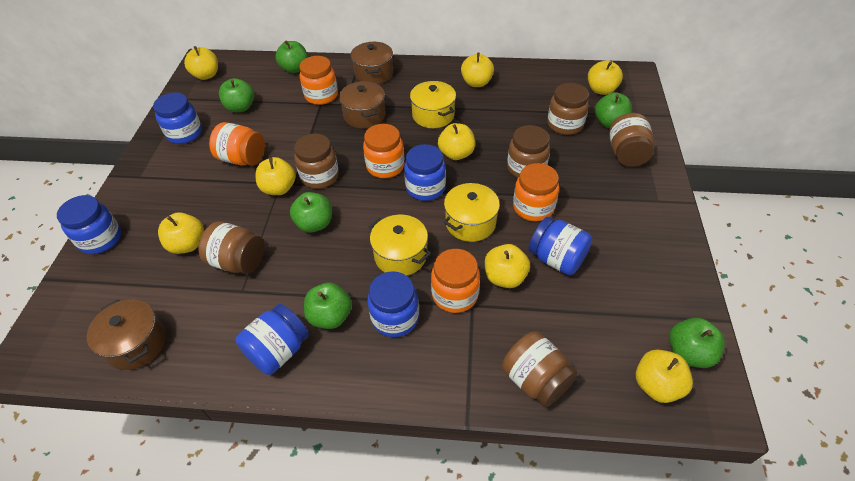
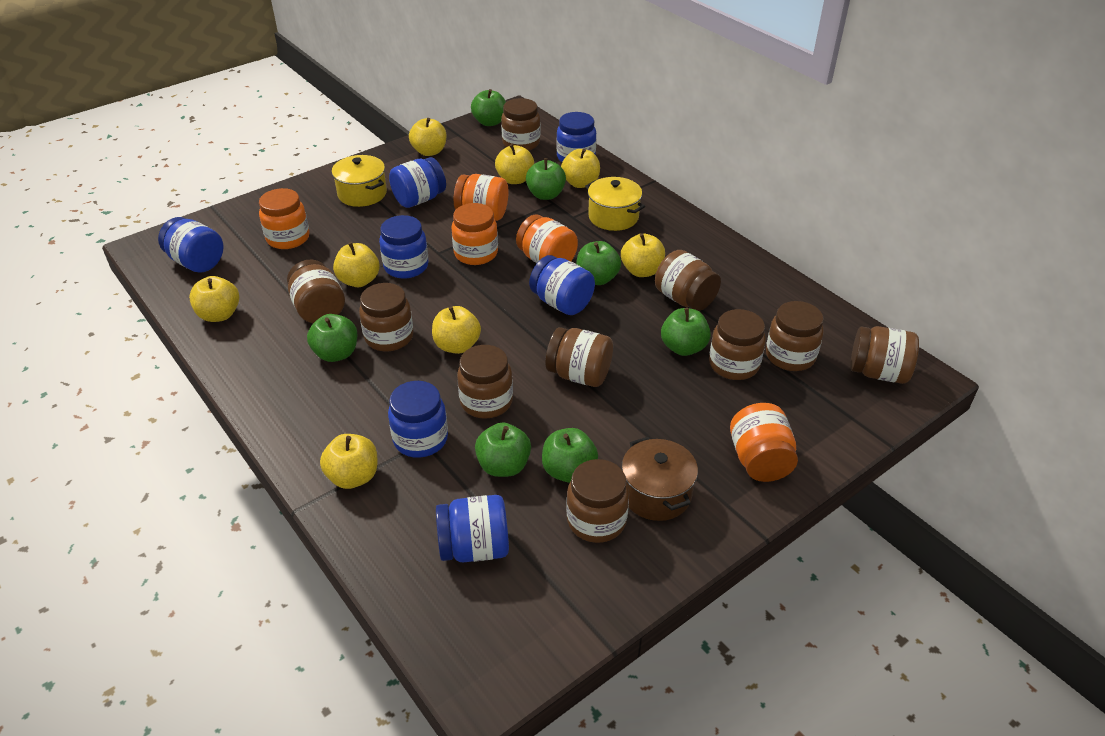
blue jar: 6 -> 7
brown jar: 6 -> 10
brown pot: 3 -> 1
green apple: 6 -> 7
yellow pot: 3 -> 2

